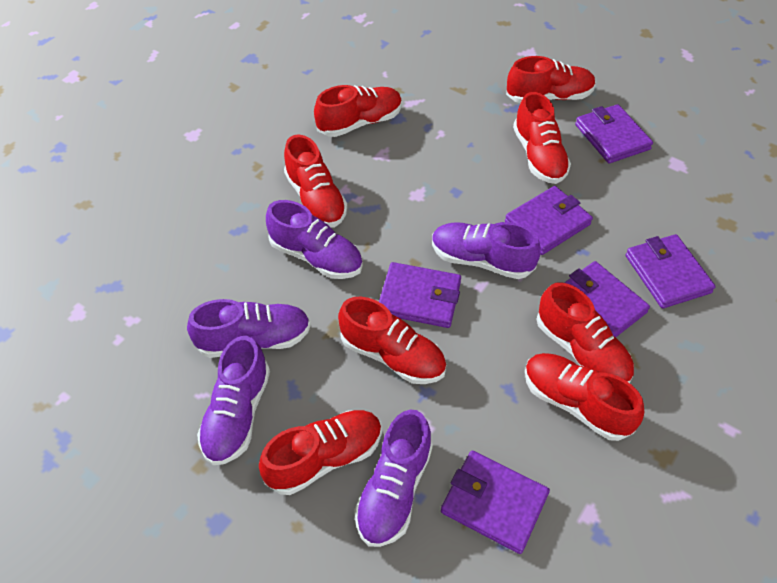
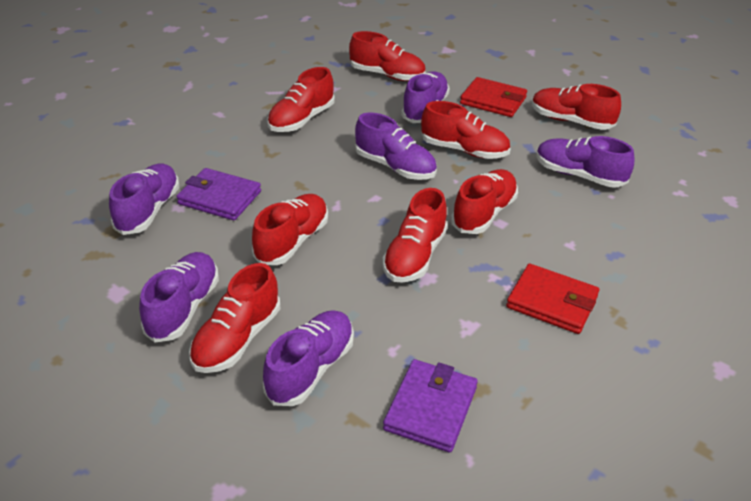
purple shoe: 5 -> 6
purple wallet: 6 -> 2
red wallet: 0 -> 2

